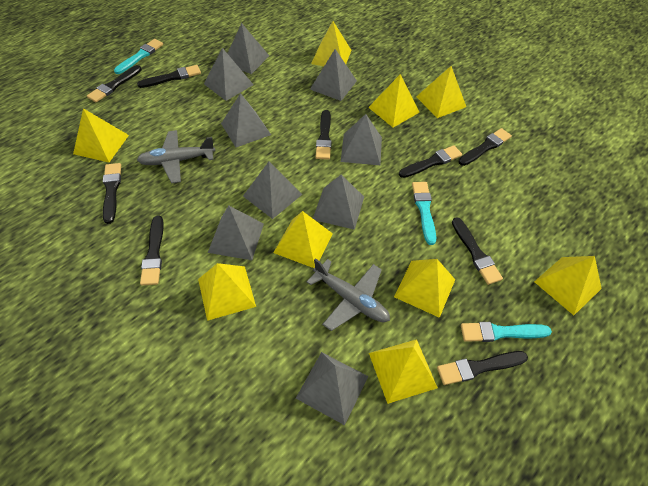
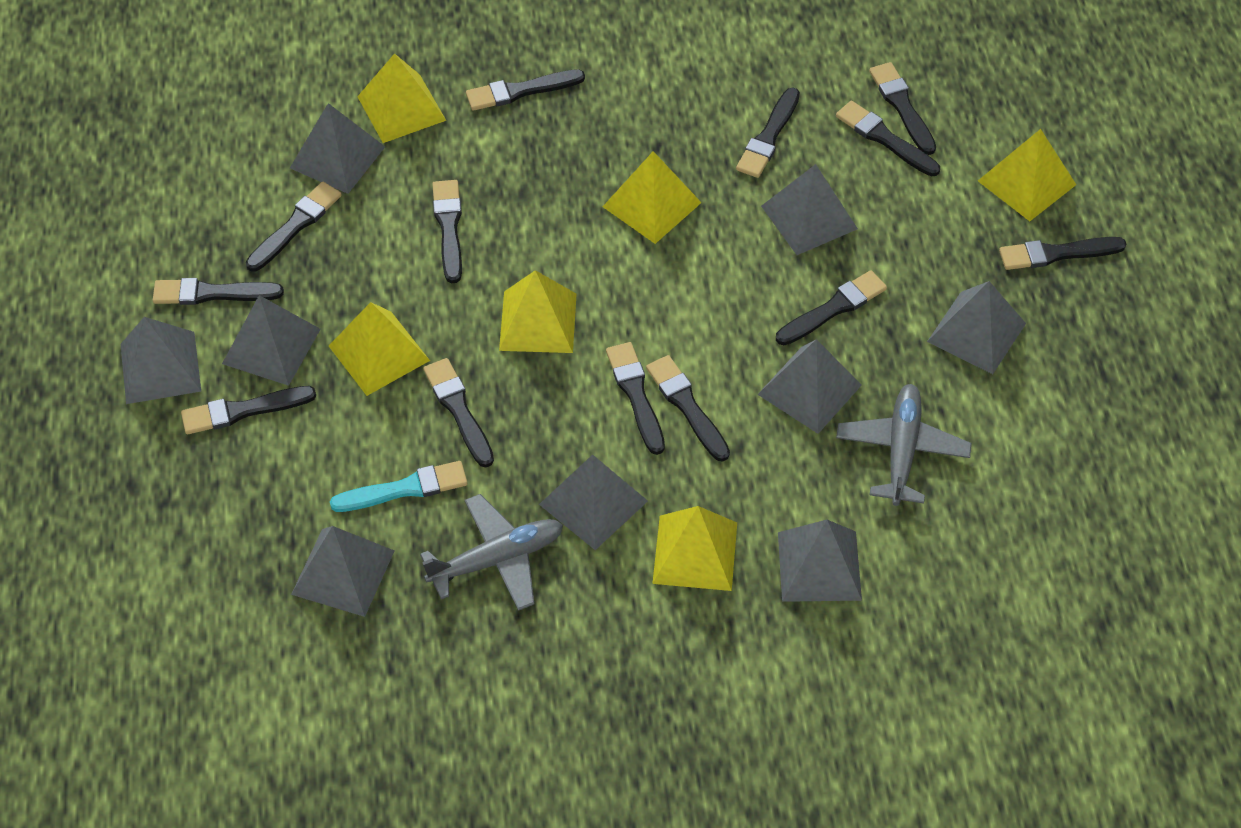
black brush: 9 -> 13
turquoise brush: 3 -> 1
yellow pyramid: 9 -> 6

